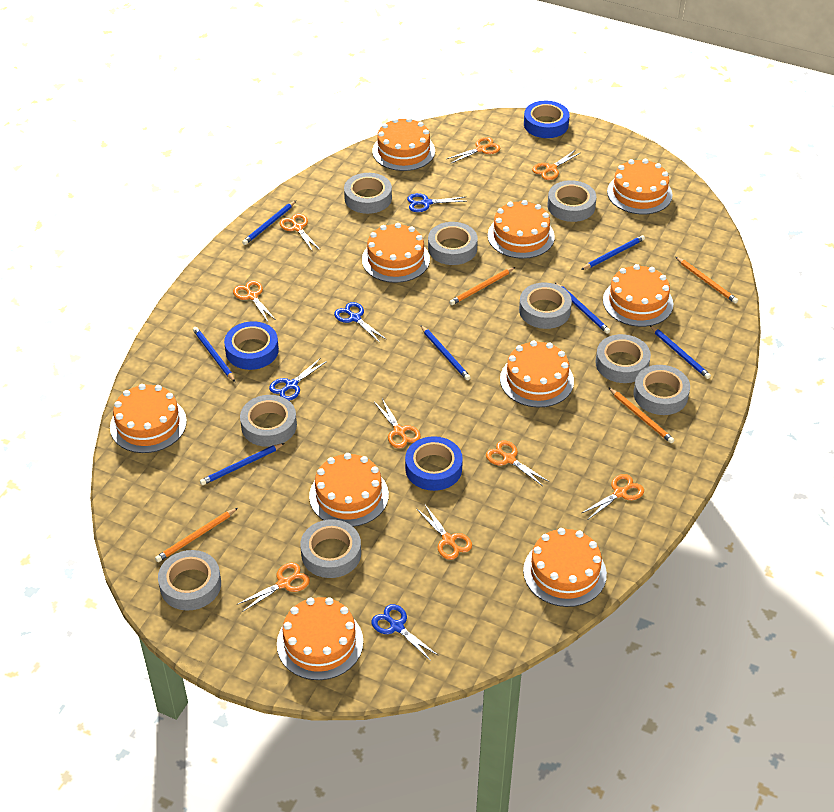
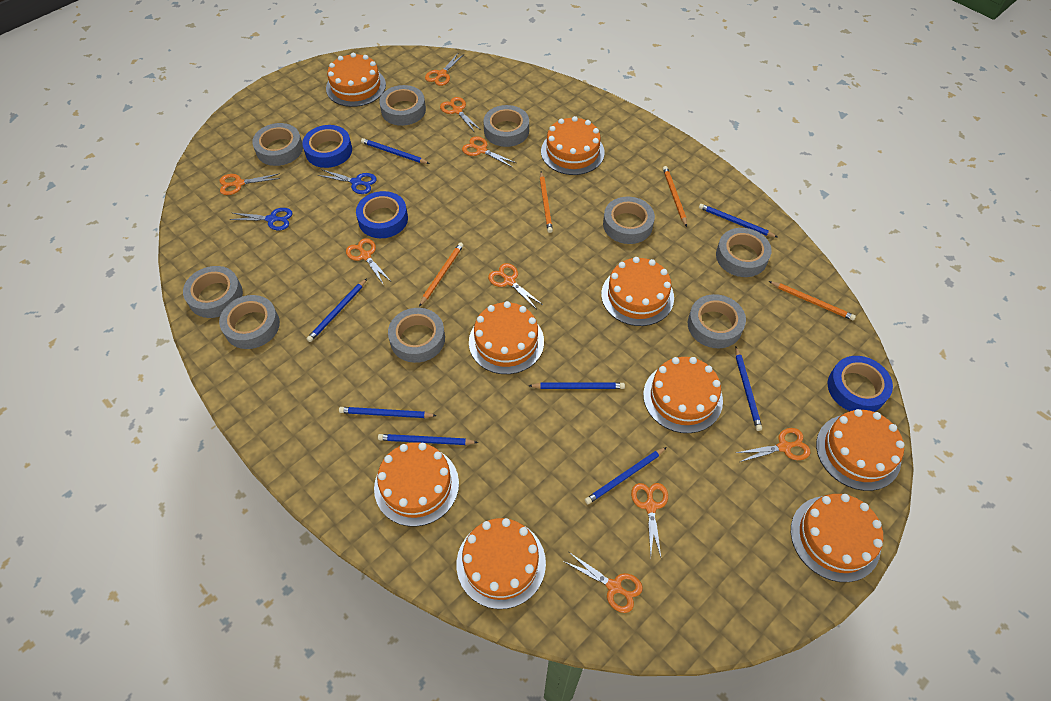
blue pencil: 7 -> 8
blue scissors: 4 -> 2
orange cake: 10 -> 9

